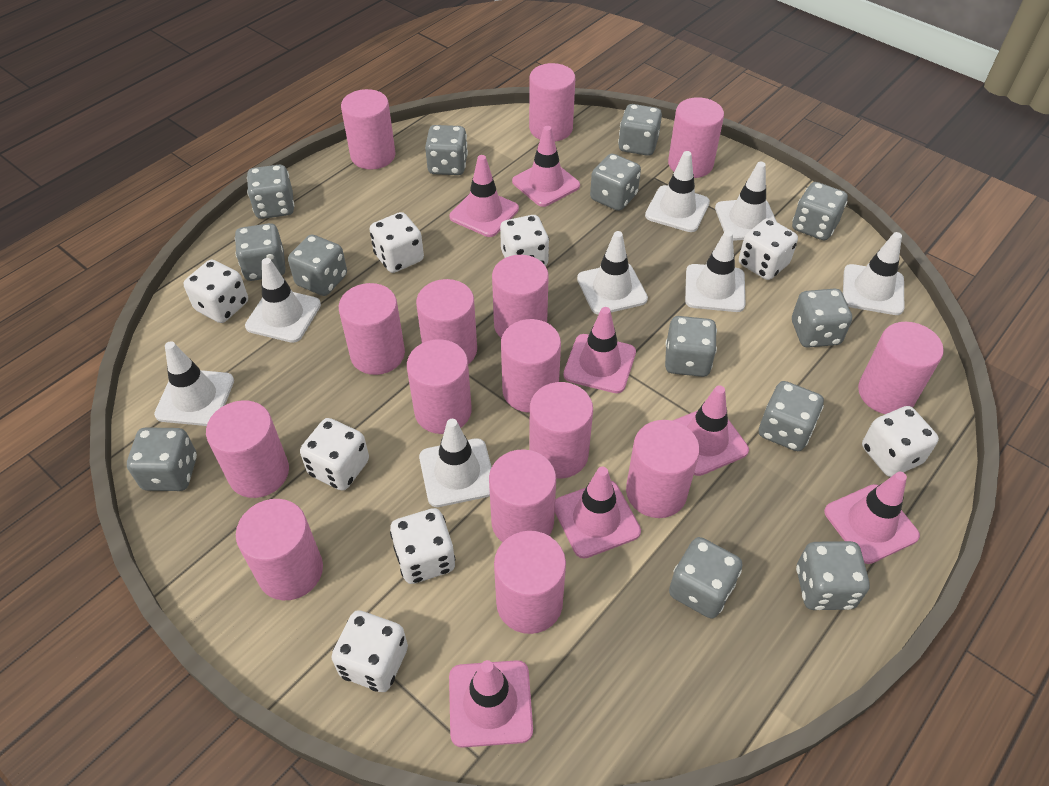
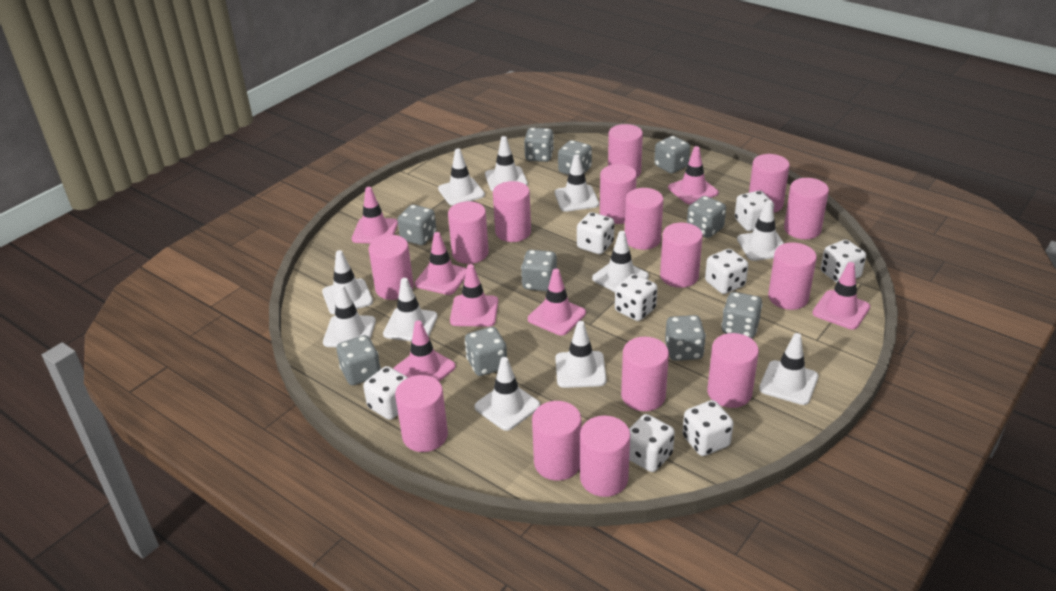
grey dice: 13 -> 10
white traffic cone: 8 -> 11

